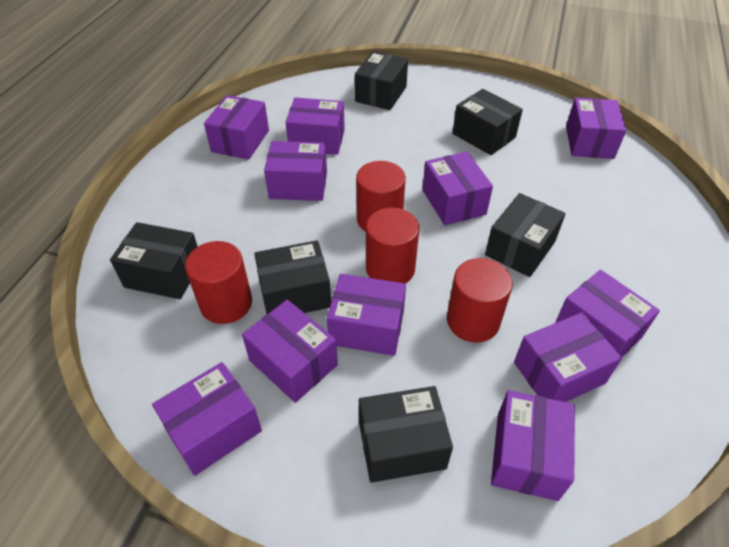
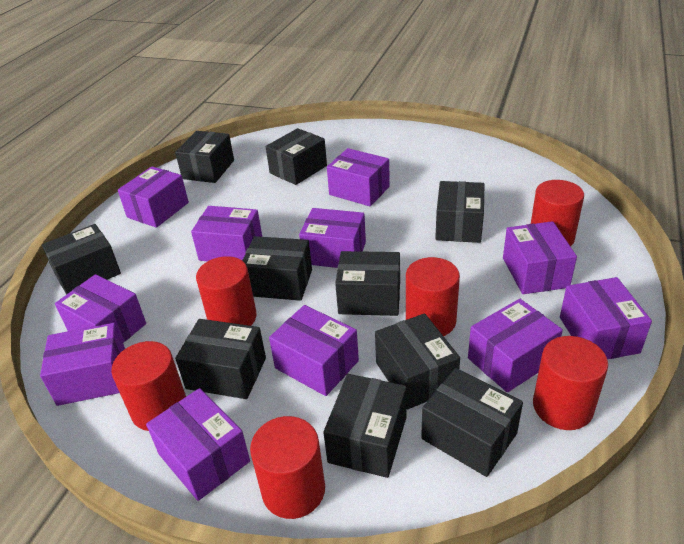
black box: 6 -> 10
red cylinder: 4 -> 6

